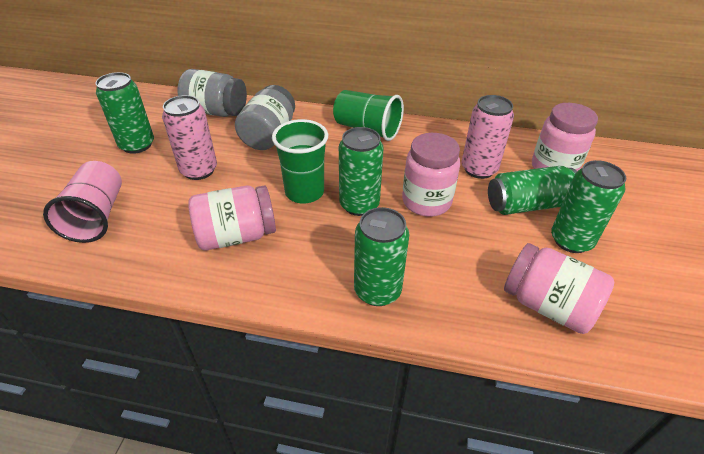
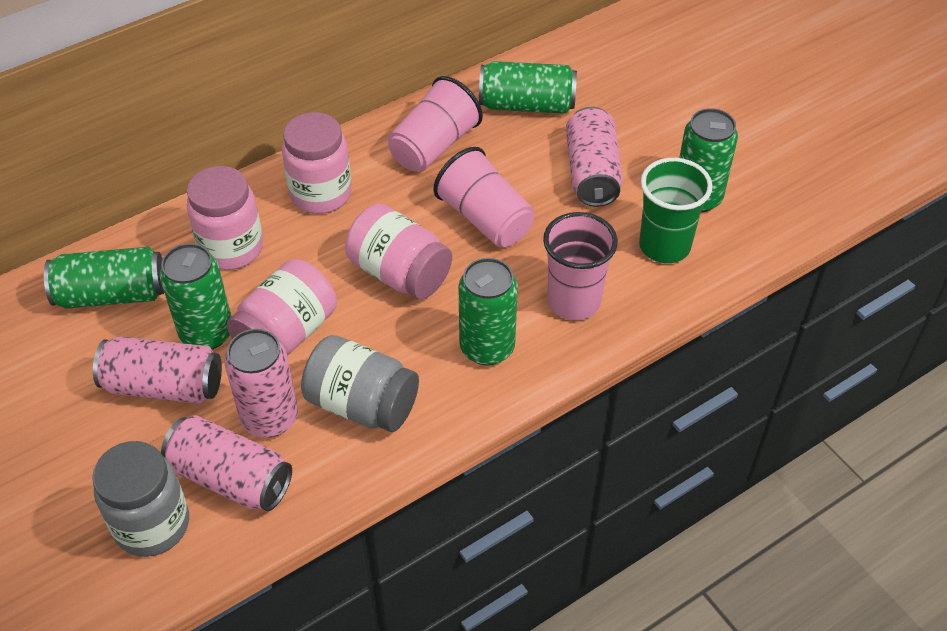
green cup: 2 -> 1
pink can: 2 -> 4
pink cup: 1 -> 3

